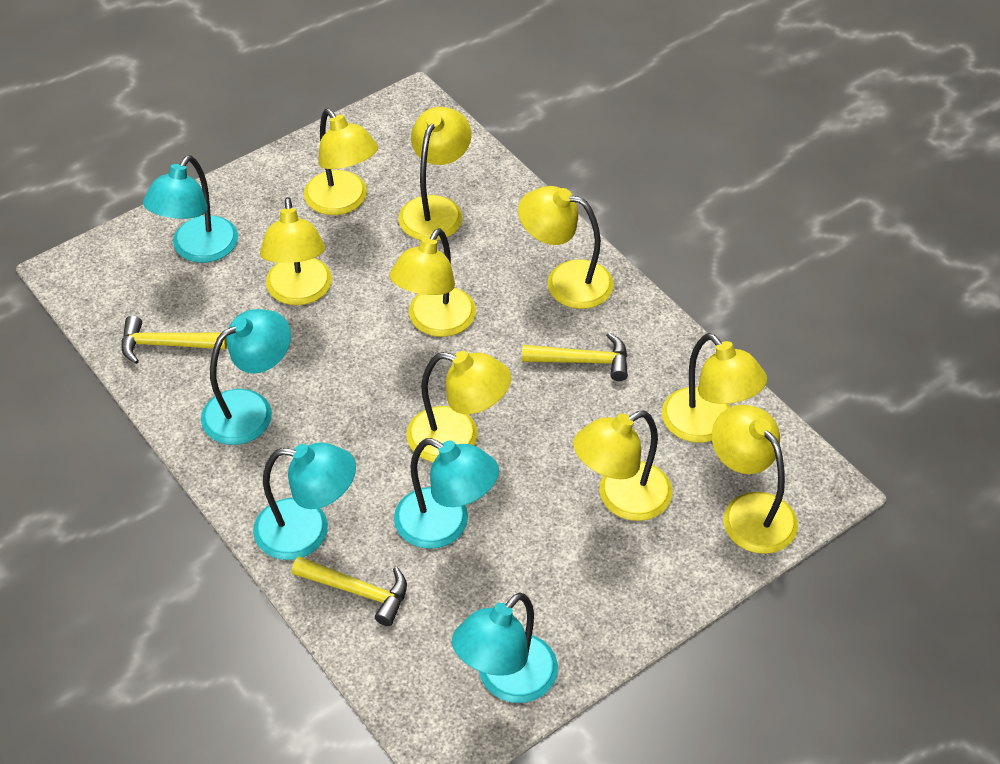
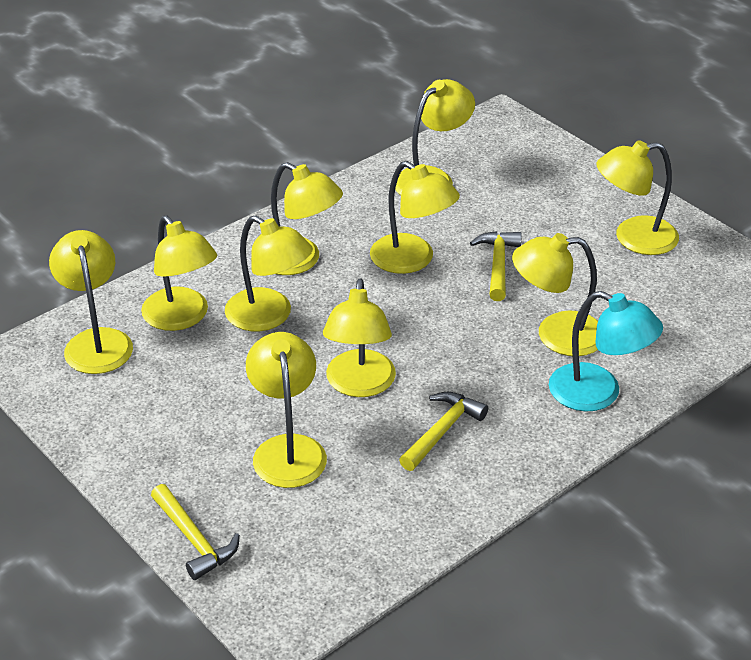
turquoise lamp: 5 -> 1
yellow lamp: 9 -> 10

